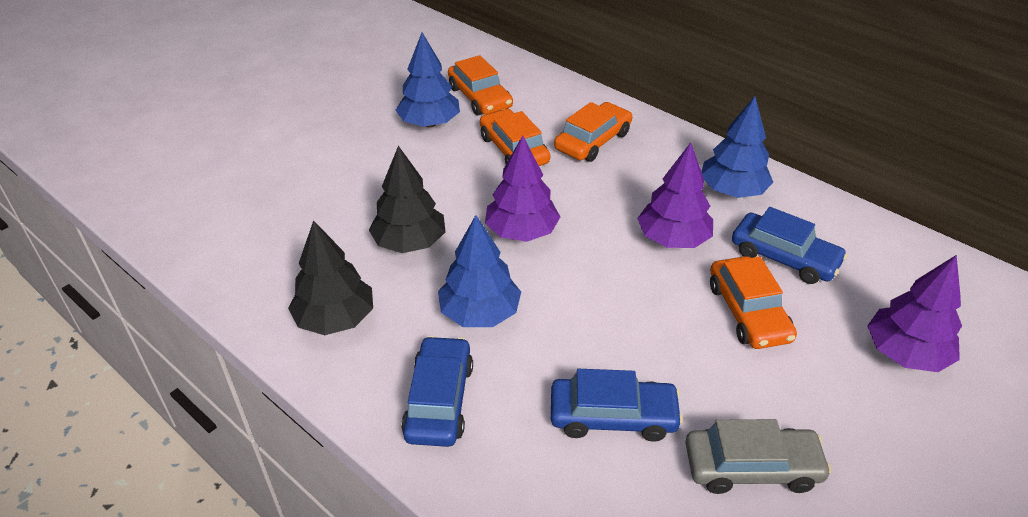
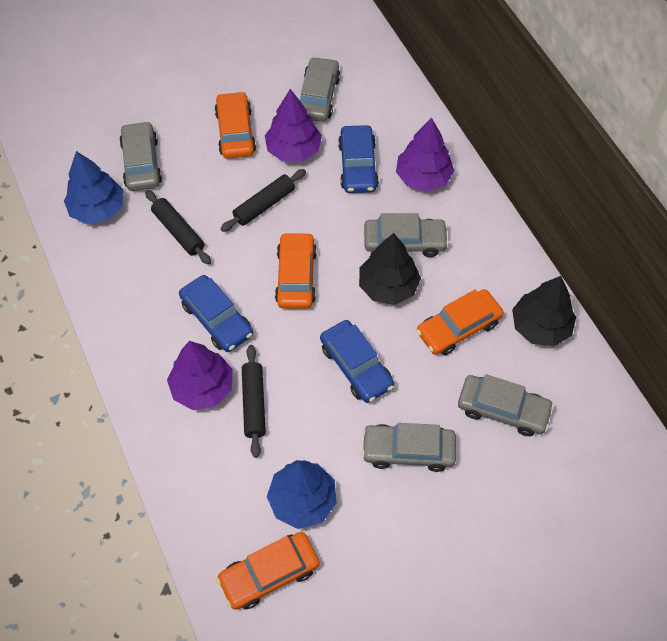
black rolling pin: 0 -> 3
blue tree: 3 -> 2
grey car: 1 -> 5

